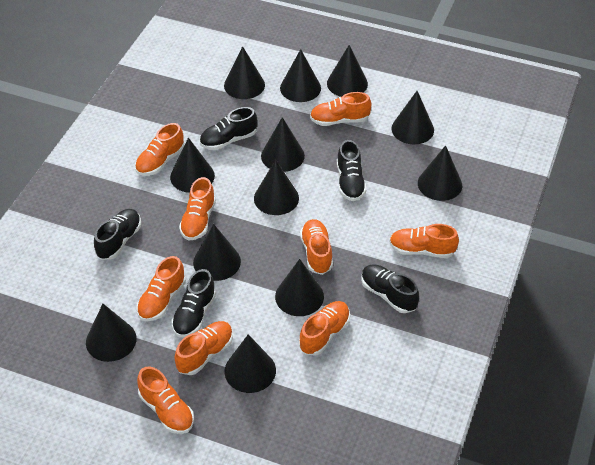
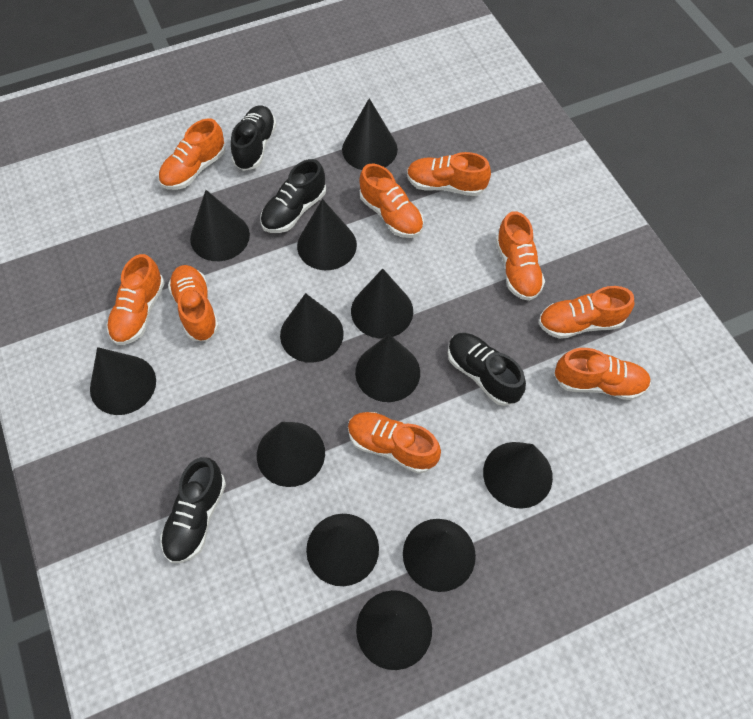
black shoe: 5 -> 4

